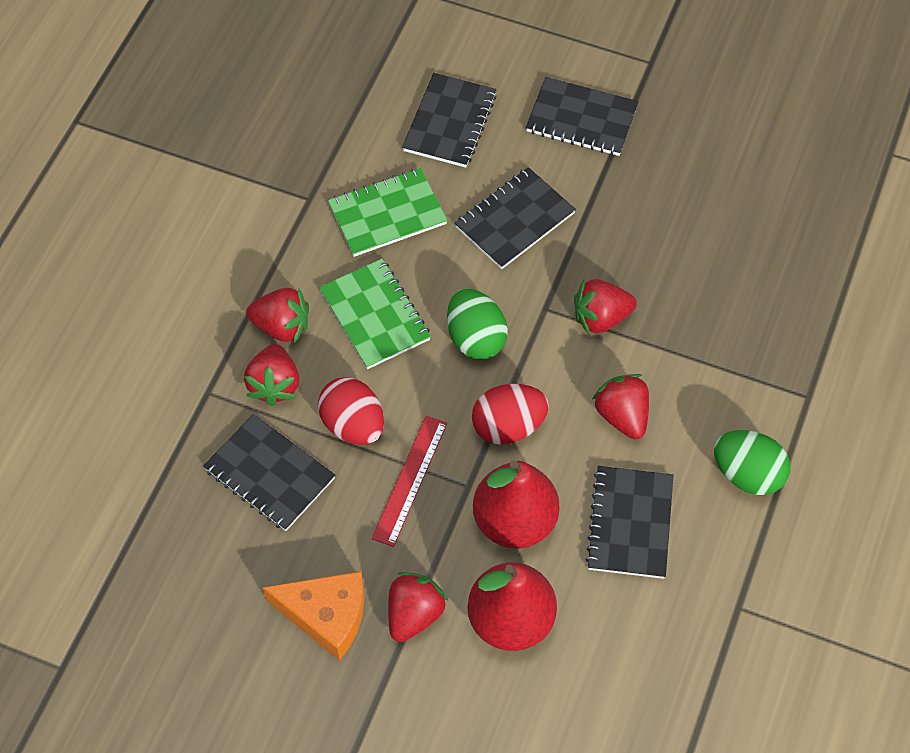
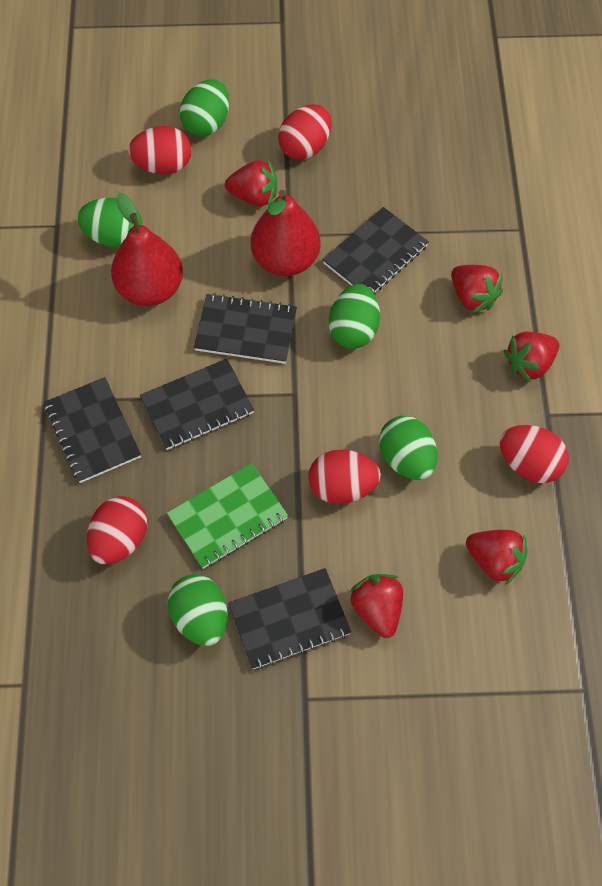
green egg: 2 -> 5
green notebook: 2 -> 1
orange cheese: 1 -> 0
red egg: 2 -> 5
red ruler: 1 -> 0

